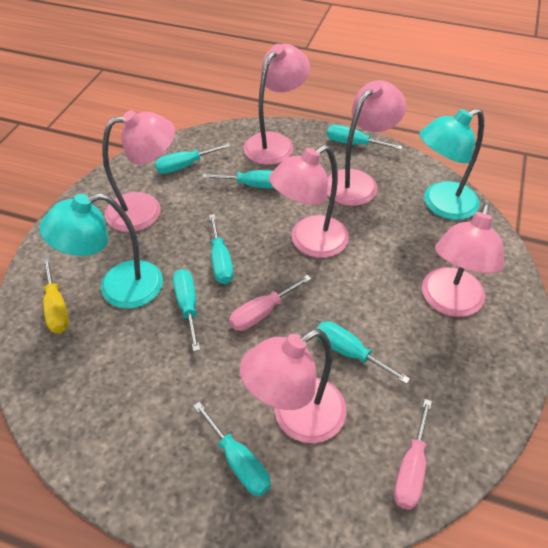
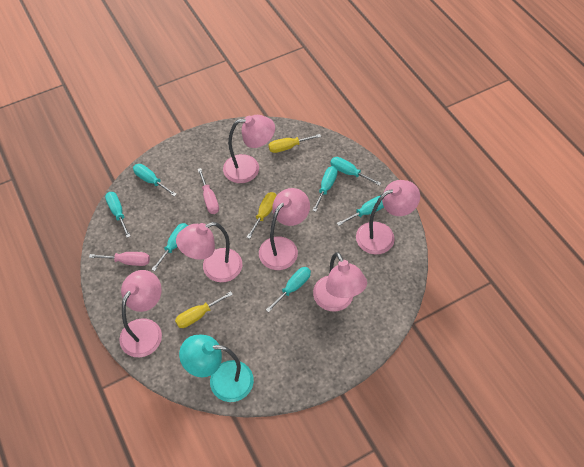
turquoise lamp: 2 -> 1
yellow screwdriver: 1 -> 3

